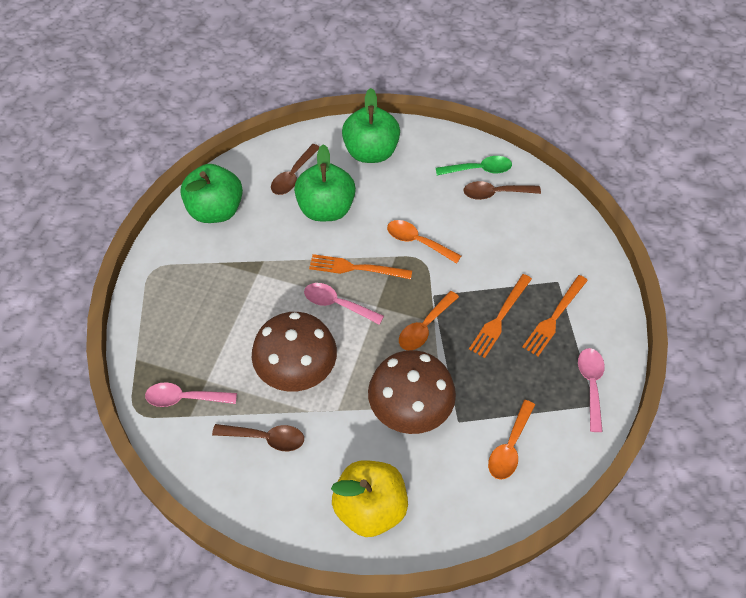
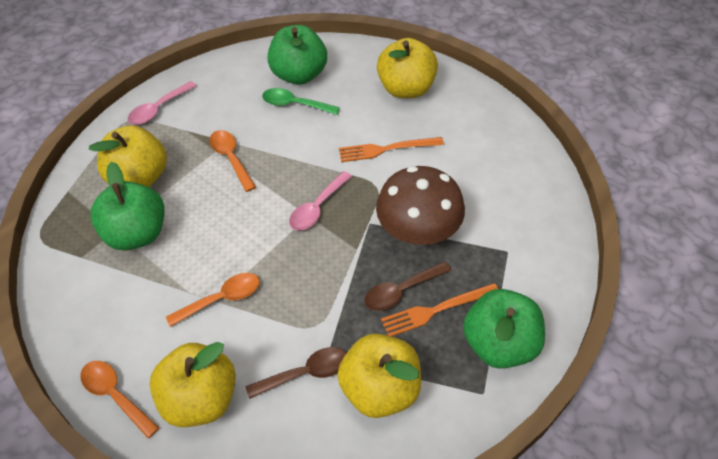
brown mushroom: 2 -> 1
brown spoon: 3 -> 2
orange fork: 3 -> 2
pink spoon: 3 -> 2
yellow apple: 1 -> 4

